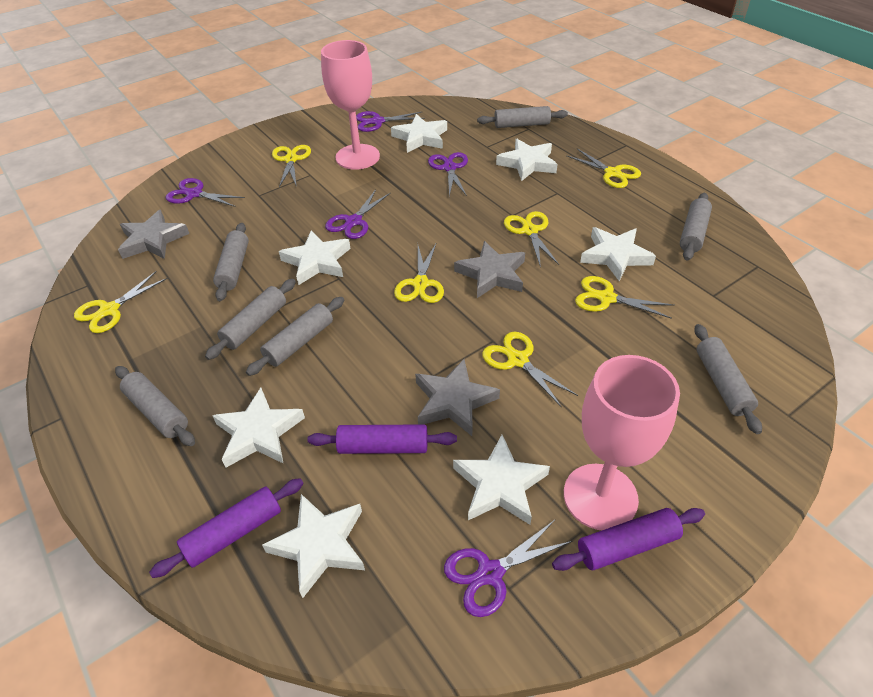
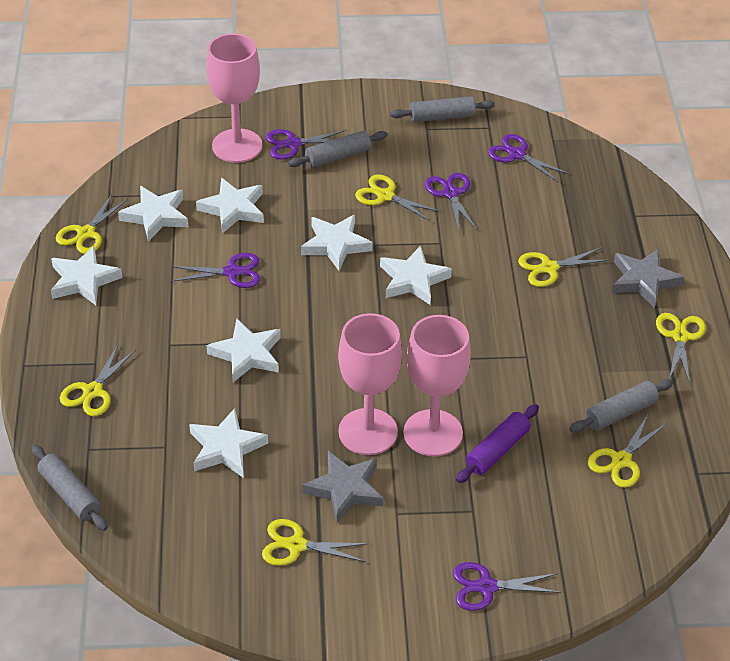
grey rolling pin: 7 -> 4
grey star: 3 -> 2
pink goblet: 2 -> 3
purple rolling pin: 3 -> 1

